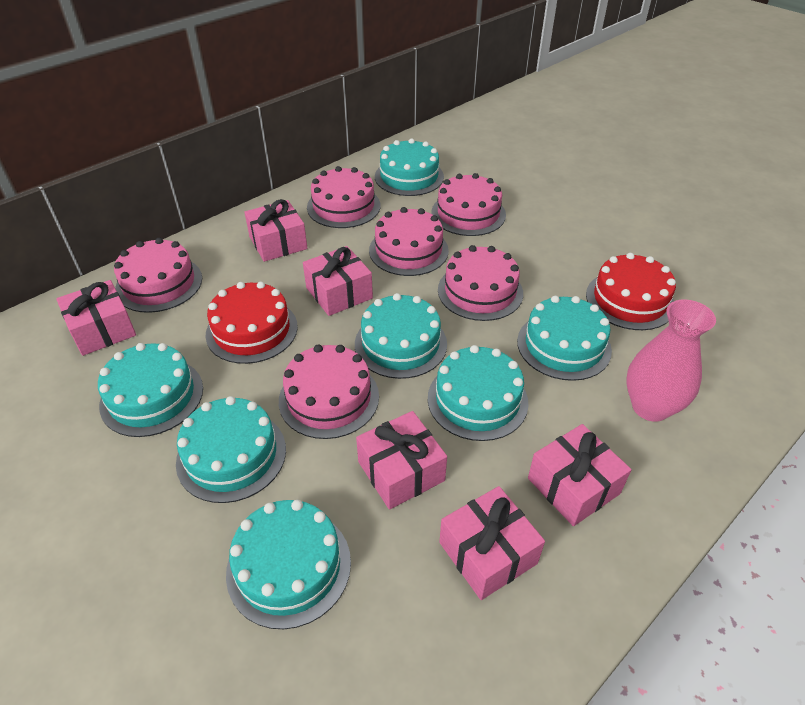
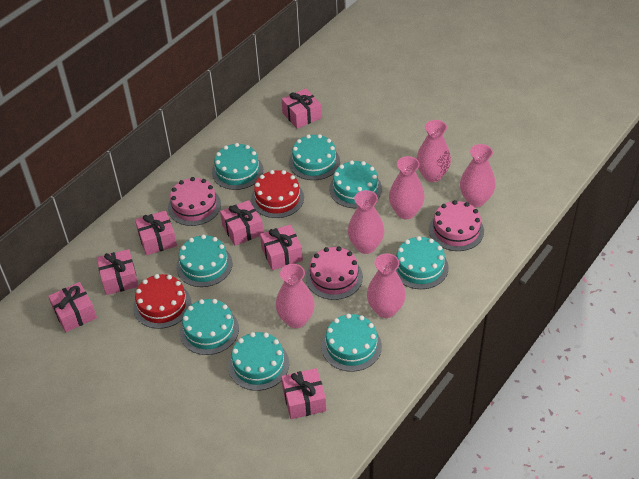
pink cake: 6 -> 3
pink gift: 6 -> 7
pink vase: 1 -> 6
turquoise cake: 7 -> 8

